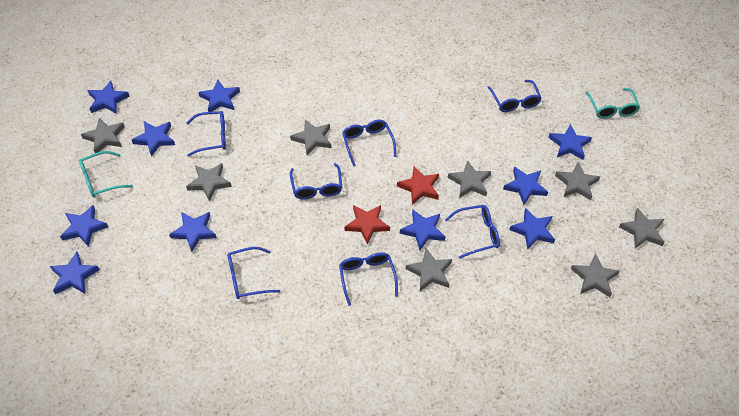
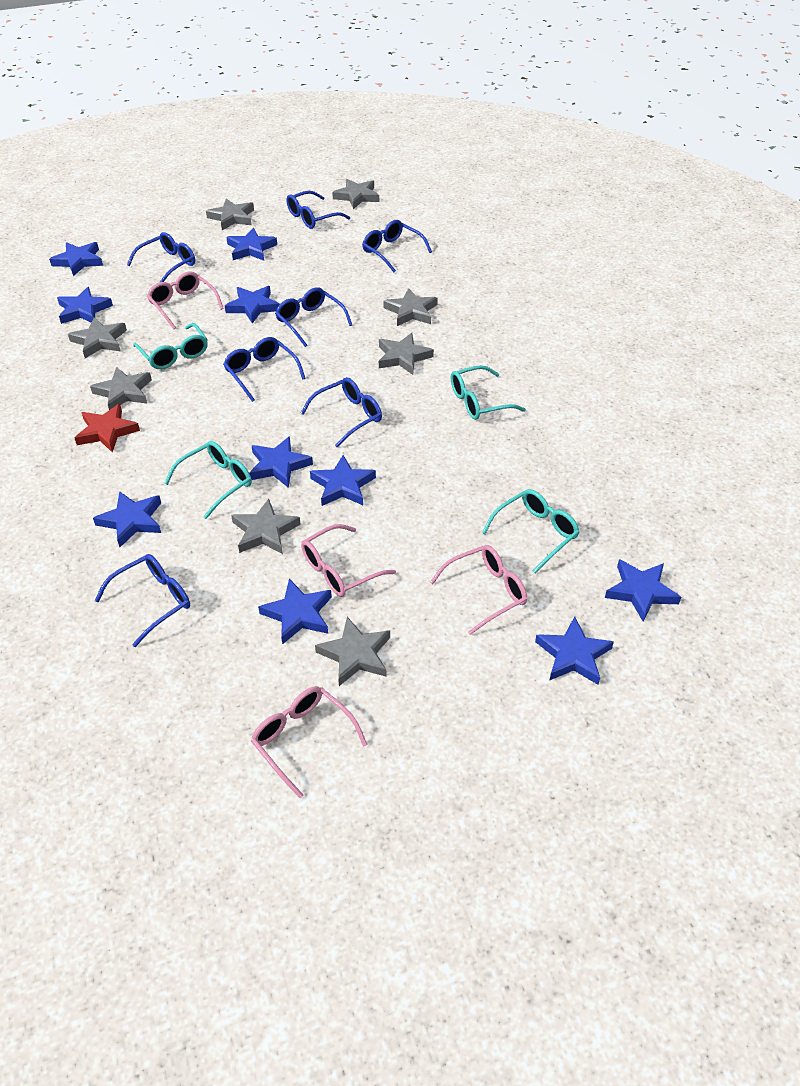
pink glasses: 0 -> 4
red star: 2 -> 1
turquoise glasses: 2 -> 4

